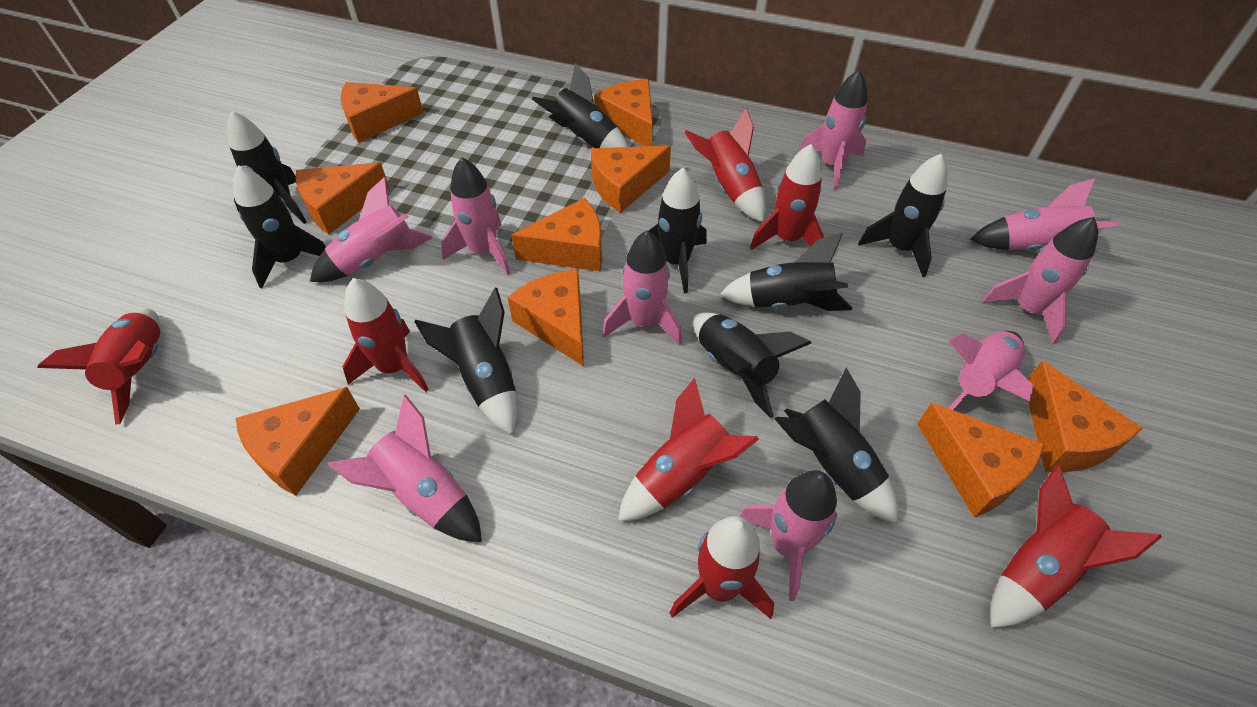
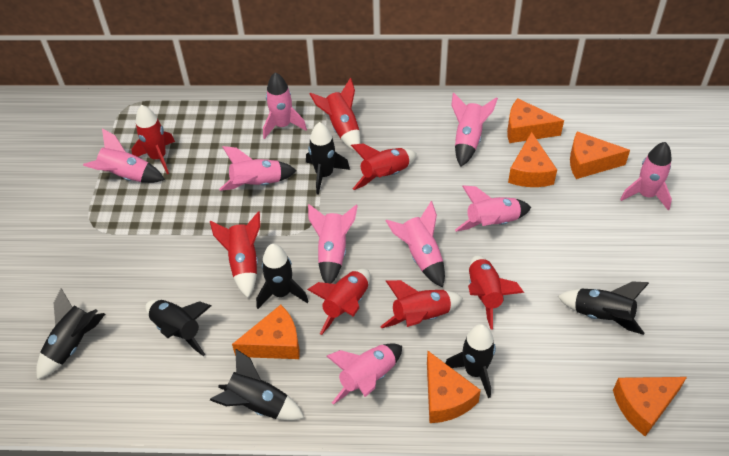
black rocket: 9 -> 7
orange cheese: 9 -> 6

